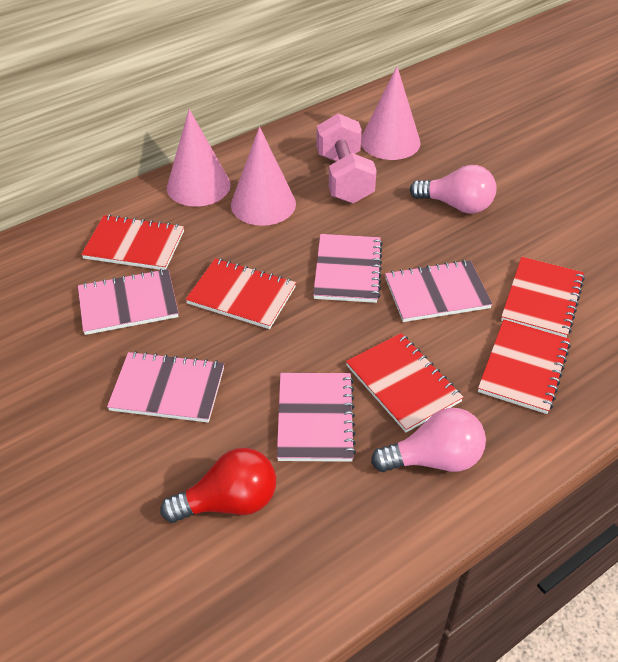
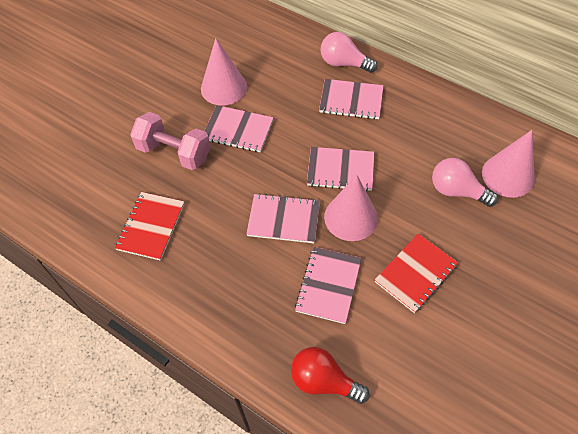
red notebook: 5 -> 2

